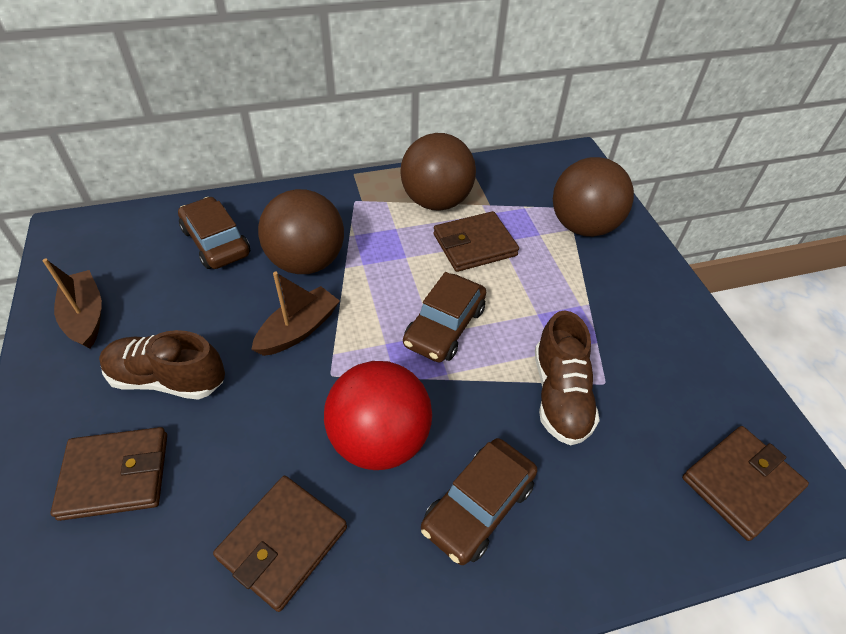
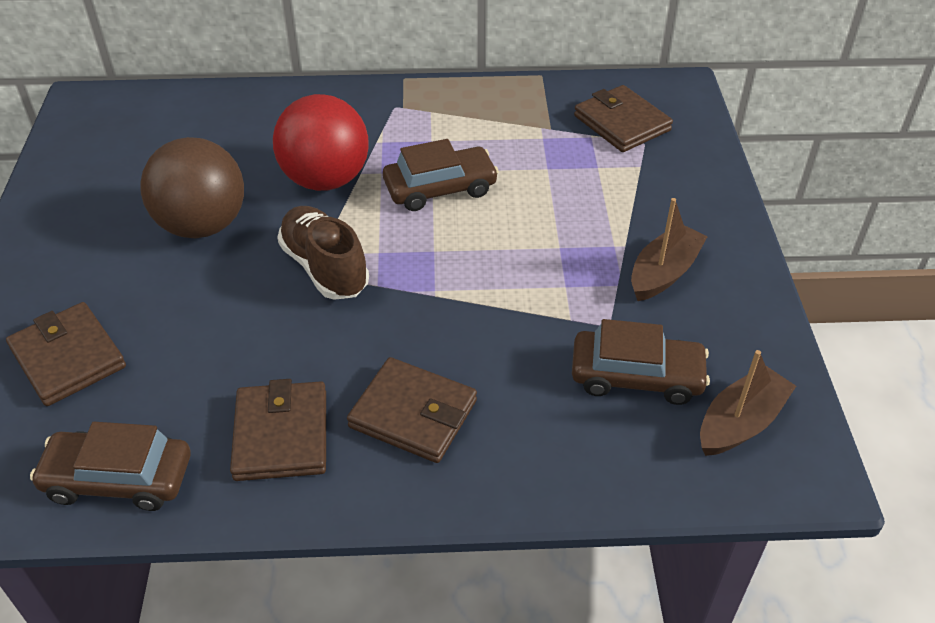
brown ball: 3 -> 1
brown shoe: 2 -> 1

